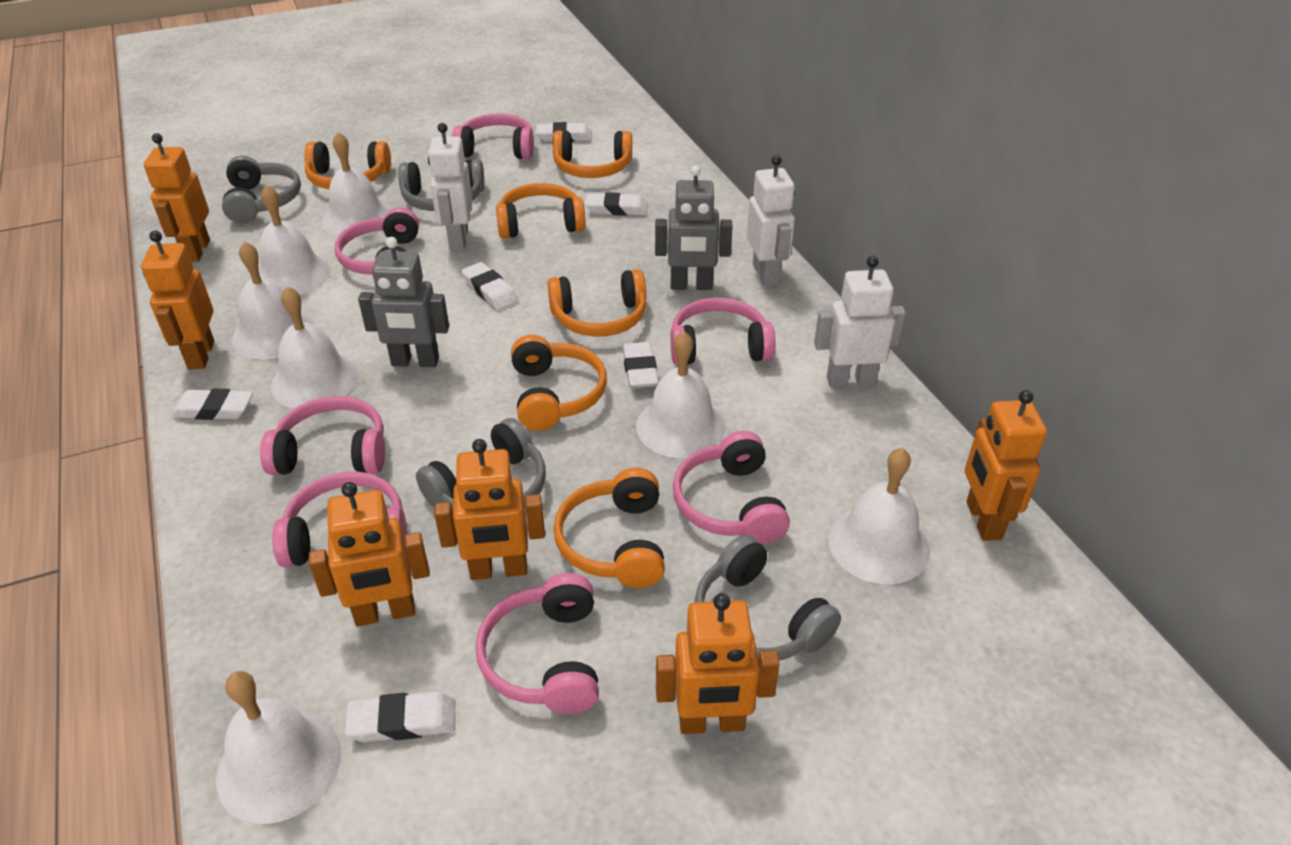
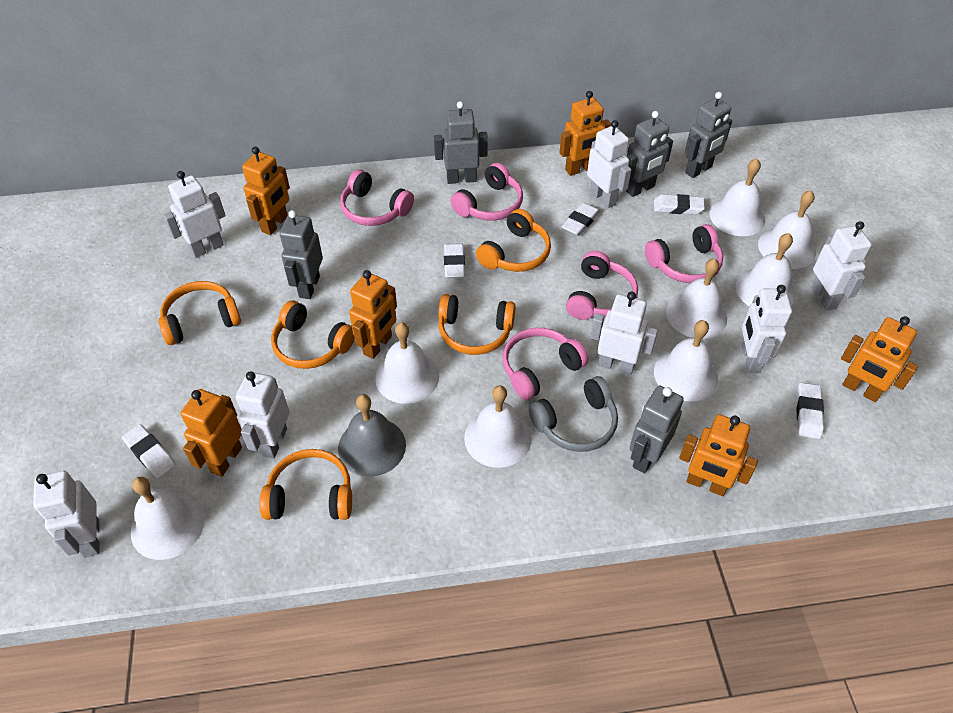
grey bell: 0 -> 1
grey headphones: 4 -> 1
grey robot: 2 -> 5
orange headphones: 6 -> 5
pink headphones: 7 -> 5
white bell: 7 -> 8
white eraser: 6 -> 5
white robot: 3 -> 7

